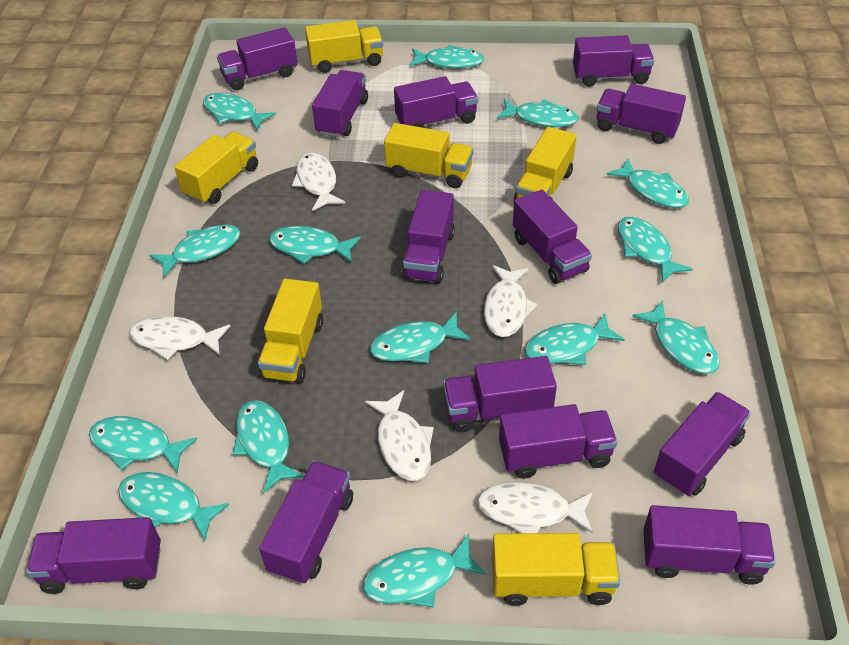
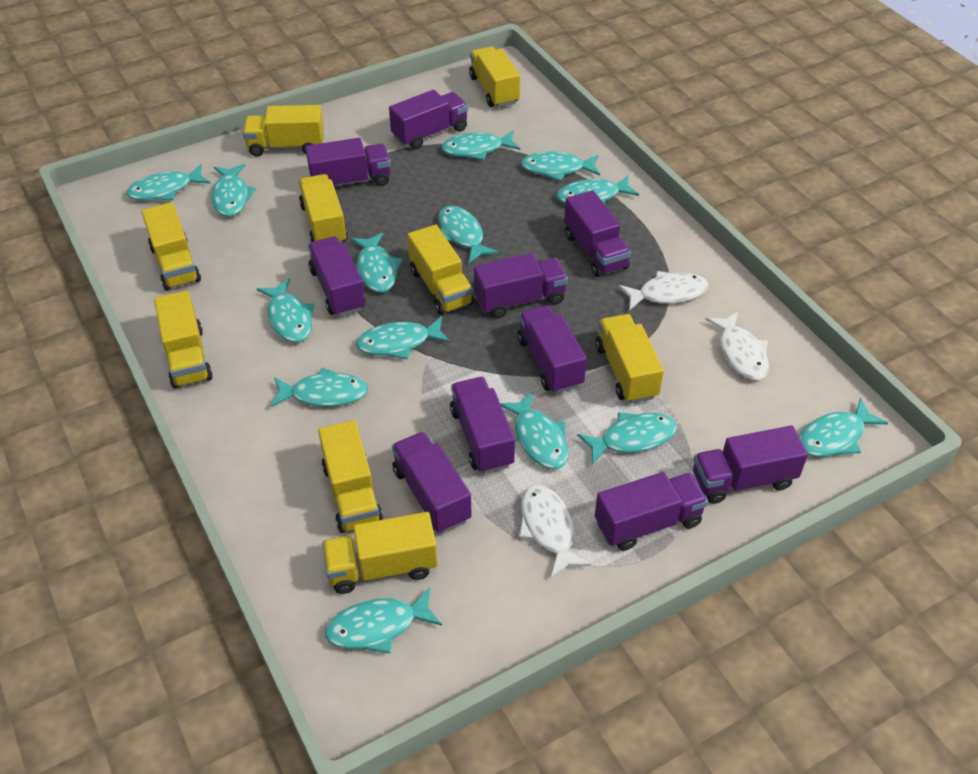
purple truck: 13 -> 10
white fish: 5 -> 3
yellow truck: 6 -> 9

